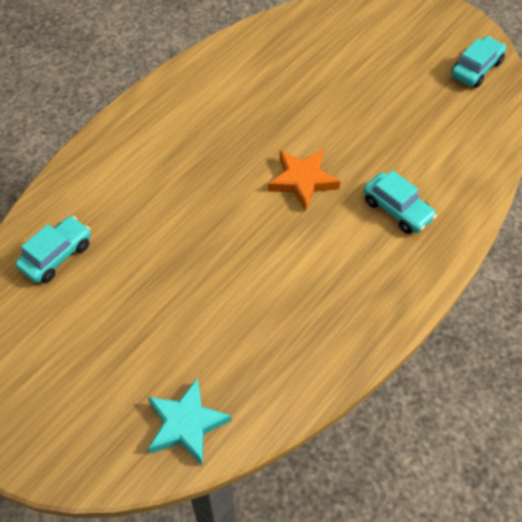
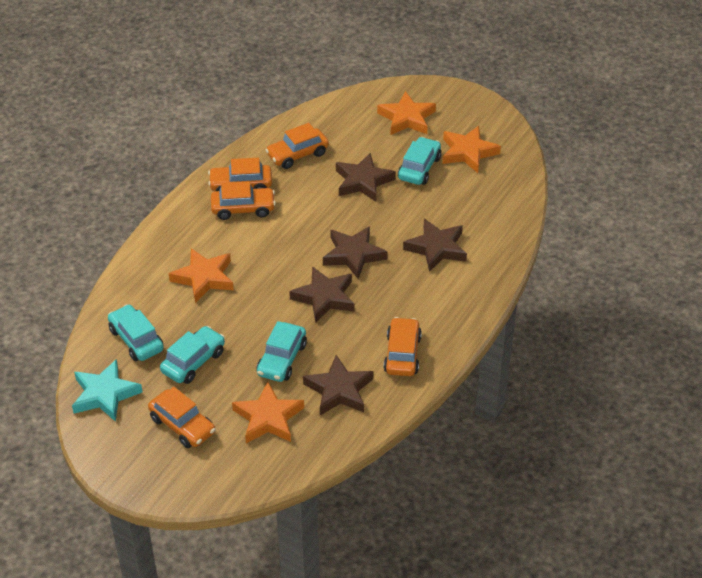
brown star: 0 -> 5
orange car: 0 -> 5
orange star: 1 -> 4
turquoise car: 3 -> 4

